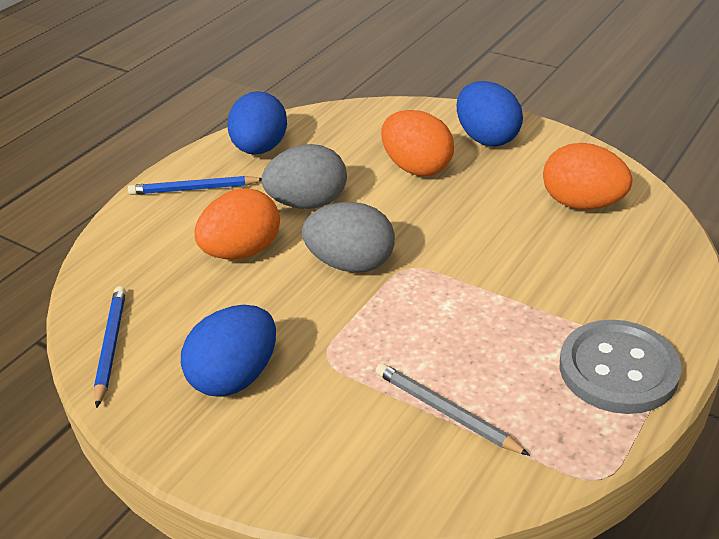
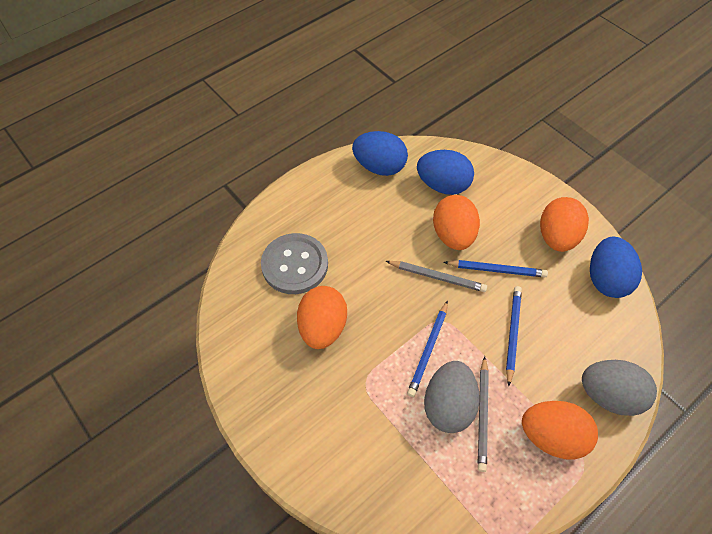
blue pencil: 2 -> 3
grey pencil: 1 -> 2
orange egg: 3 -> 4

